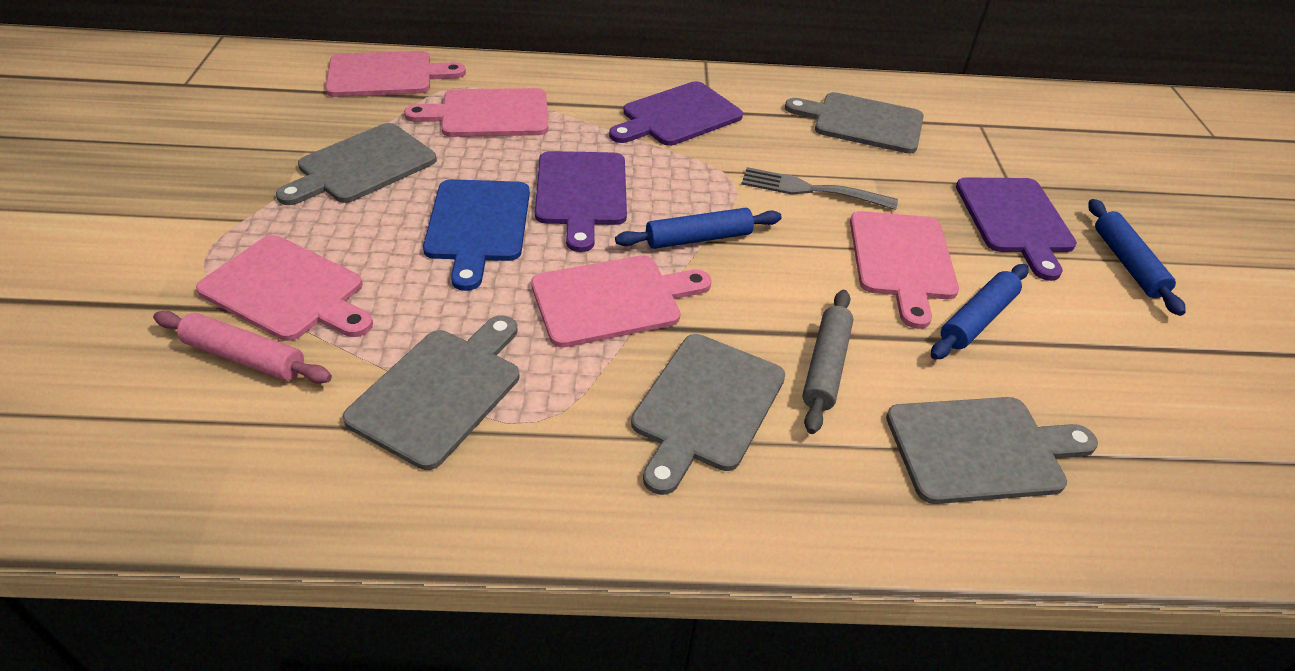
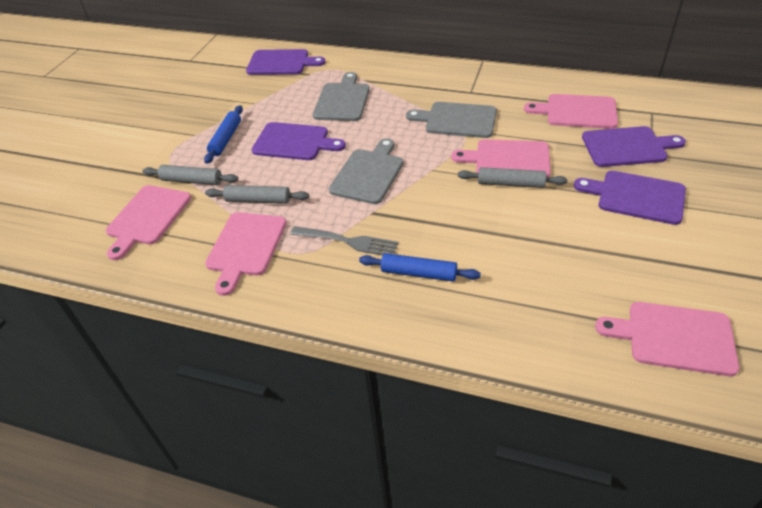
blue cutting board: 1 -> 0
blue rolling pin: 3 -> 2
grey cutting board: 5 -> 3
grey rolling pin: 1 -> 3
pink rolling pin: 1 -> 0
purple cutting board: 3 -> 4

